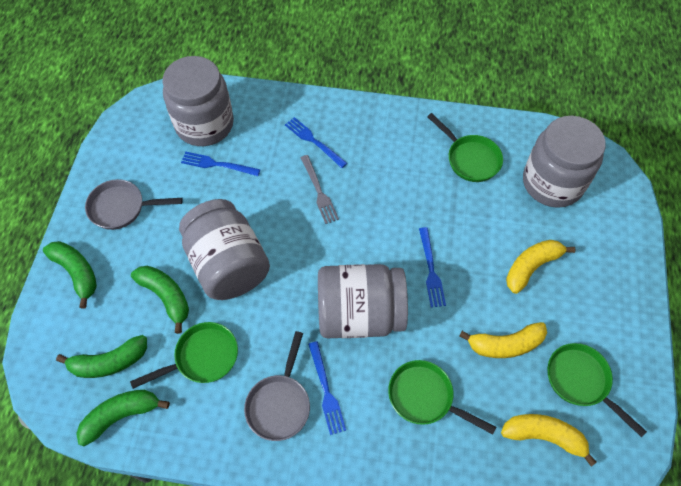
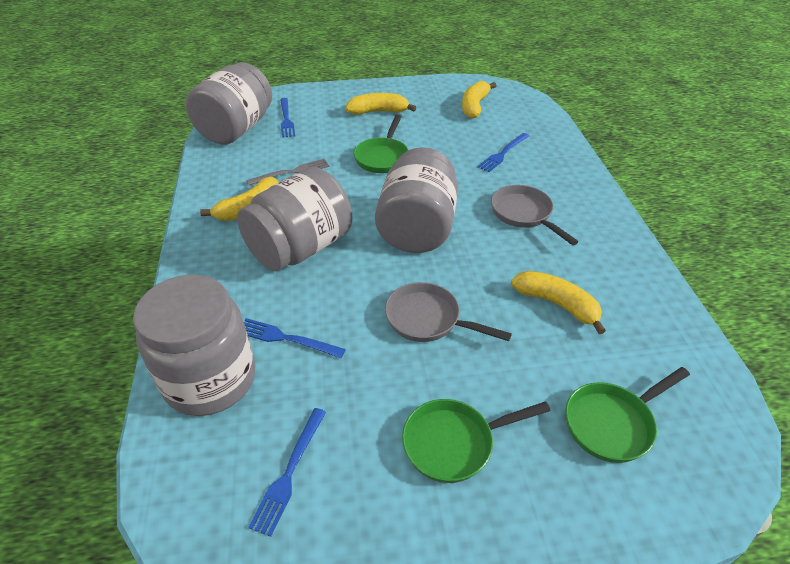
green banana: 4 -> 0
green pan: 4 -> 3
yellow banana: 3 -> 4

